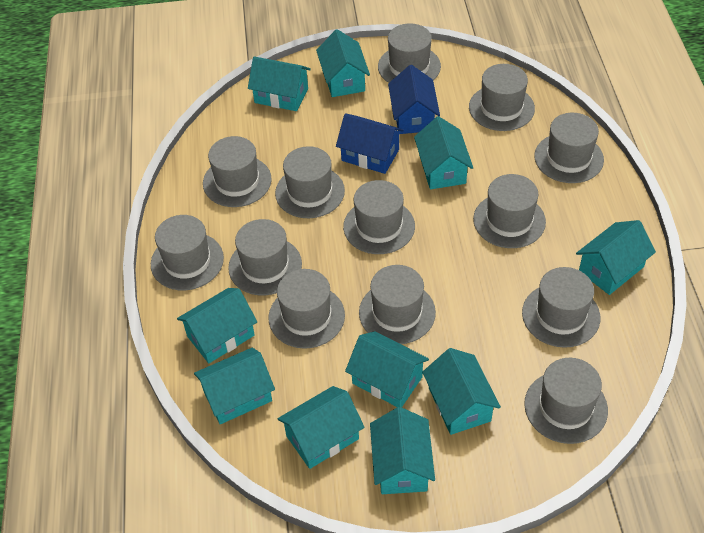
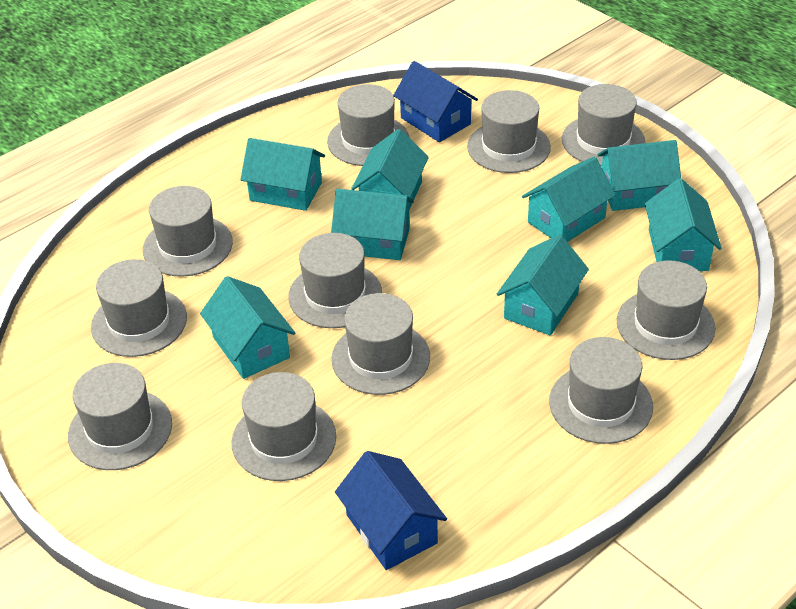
grey hat: 13 -> 11
turquoise house: 10 -> 8

